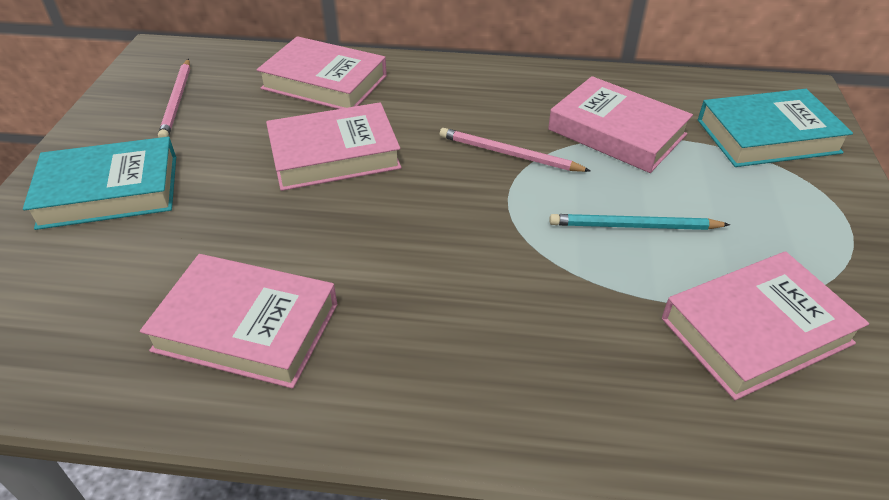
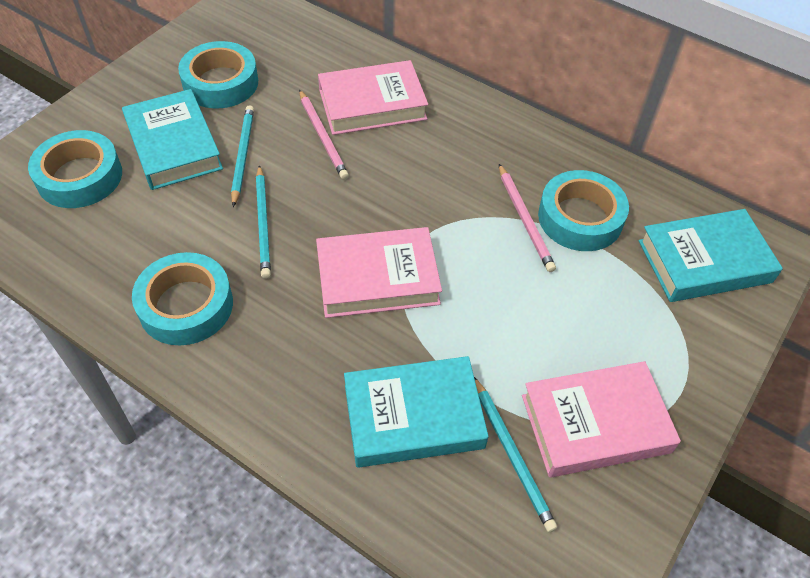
pink book: 5 -> 3
turquoise book: 2 -> 3
turquoise pencil: 1 -> 3
turquoise tape: 0 -> 4

